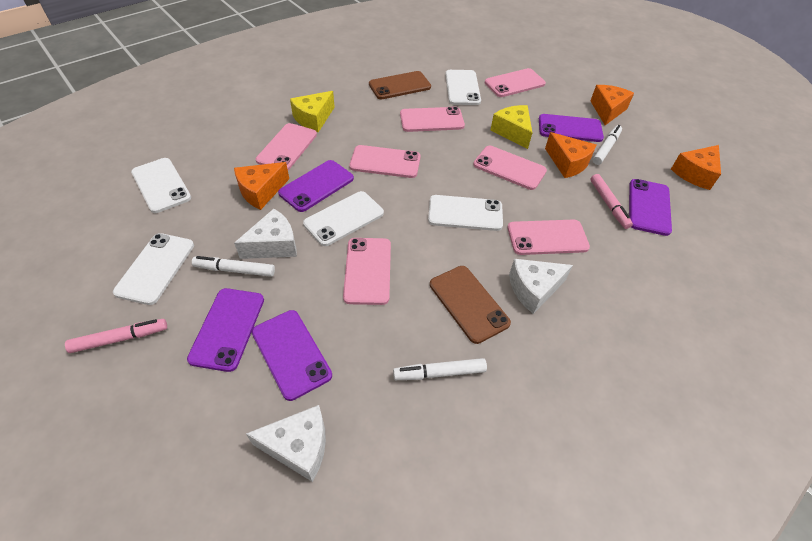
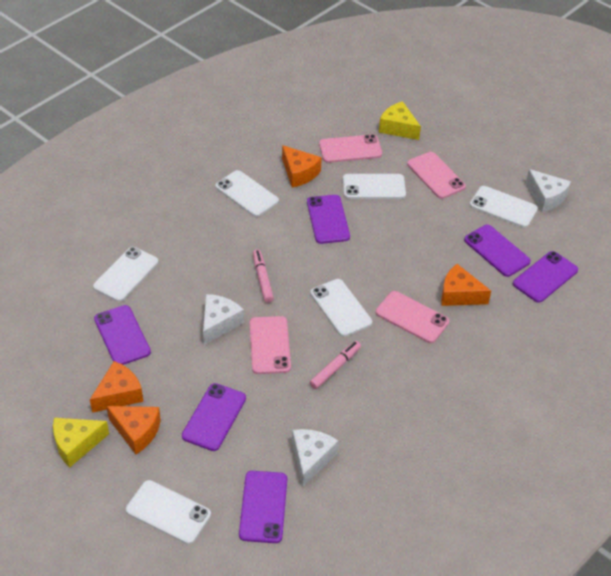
brown phone: 2 -> 0
pink phone: 7 -> 4
purple phone: 5 -> 6
white marker: 3 -> 0
white phone: 5 -> 6

